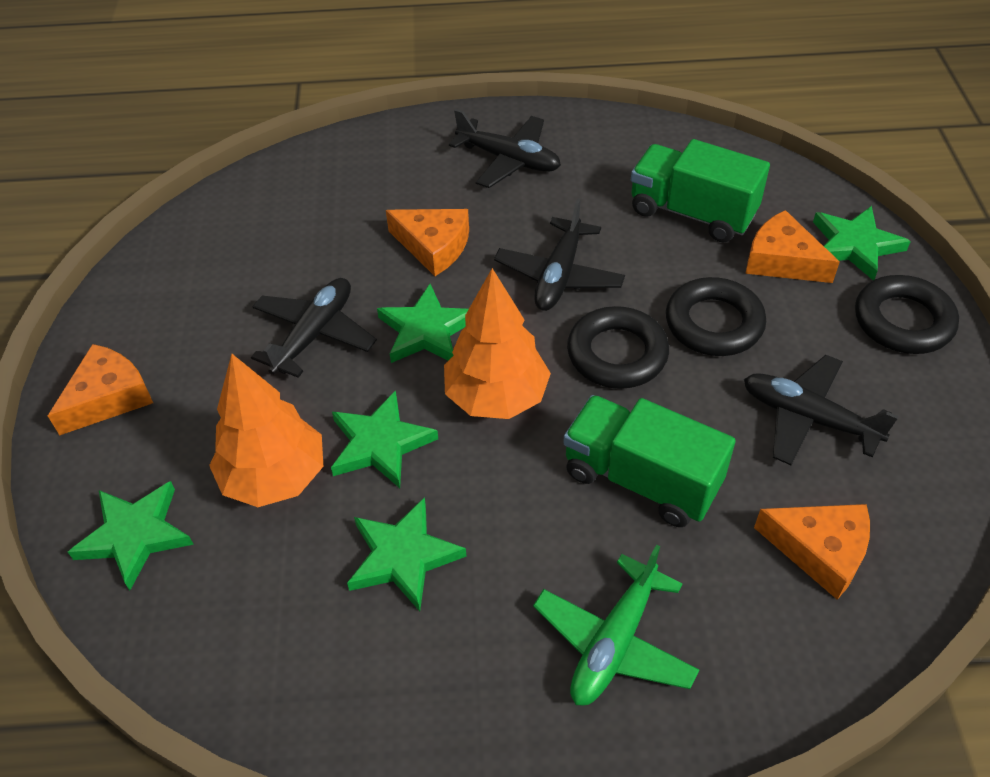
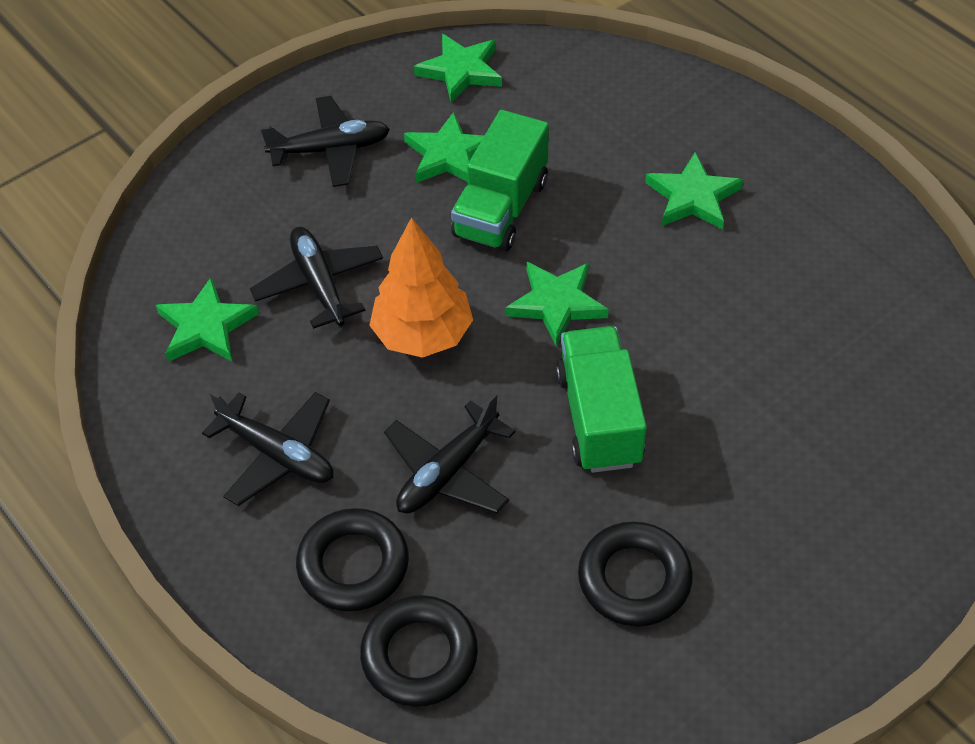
green plane: 1 -> 0
orange cheese: 4 -> 0
orange tree: 2 -> 1

